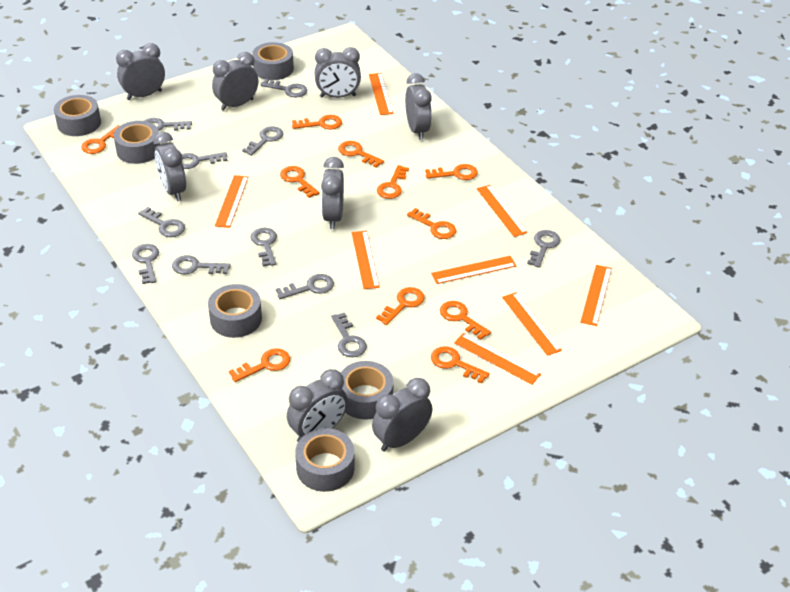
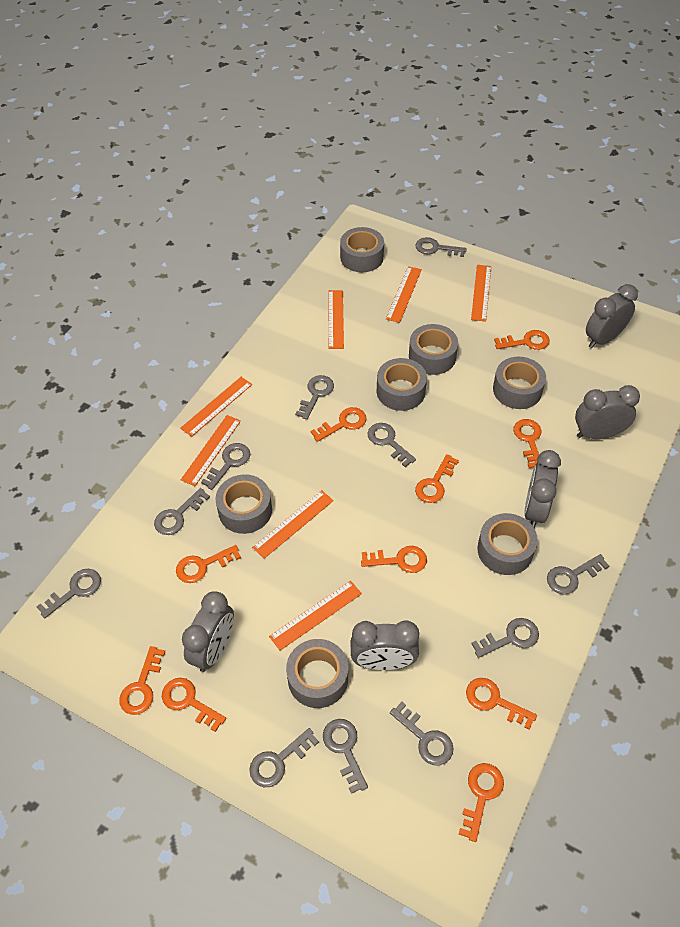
grey clock: 8 -> 5
grey tape: 6 -> 7
orange key: 11 -> 10
orange ruler: 8 -> 7

